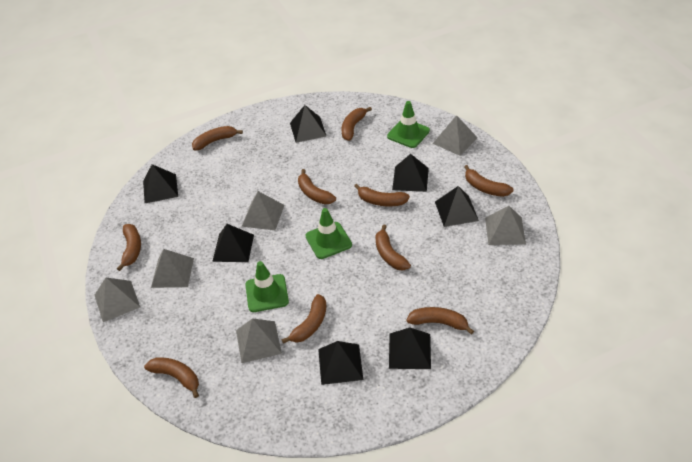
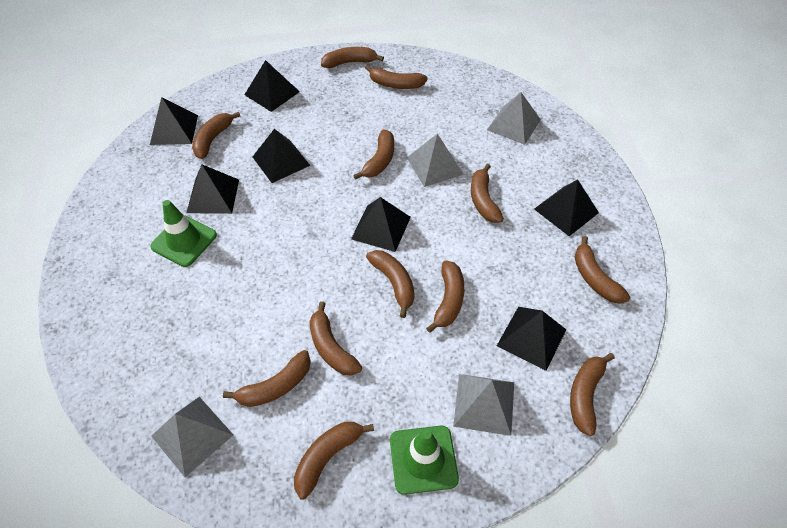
brown banana: 10 -> 12
green traffic cone: 3 -> 2
grey pyramid: 6 -> 4

